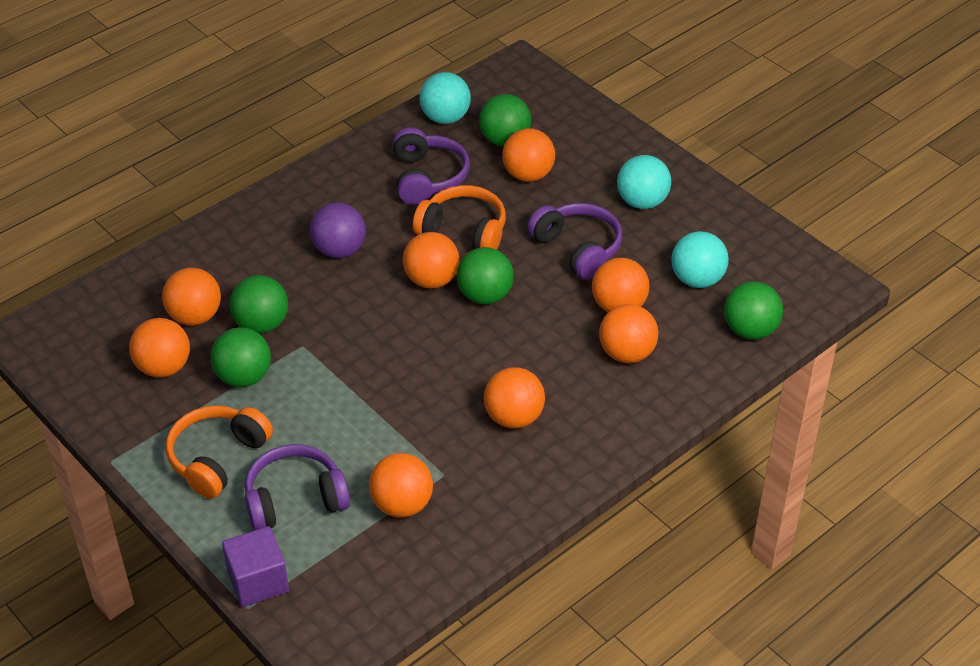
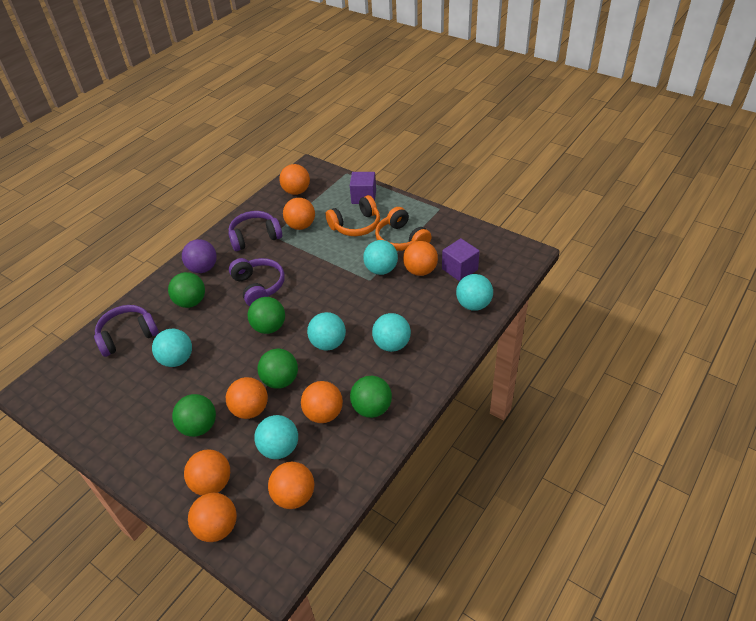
purple cube: 1 -> 2
turquoise ball: 3 -> 6

